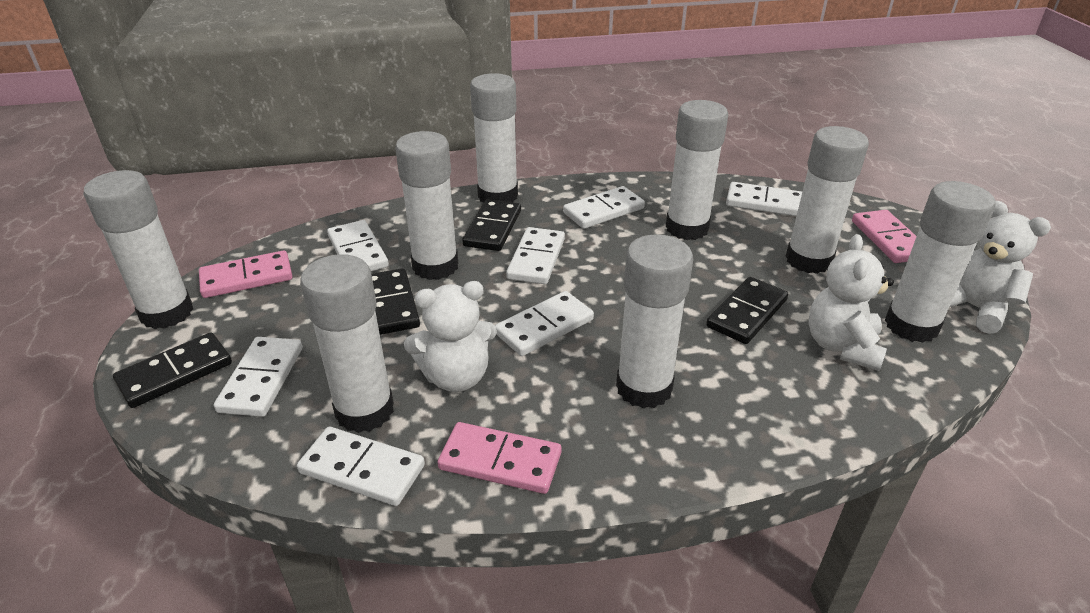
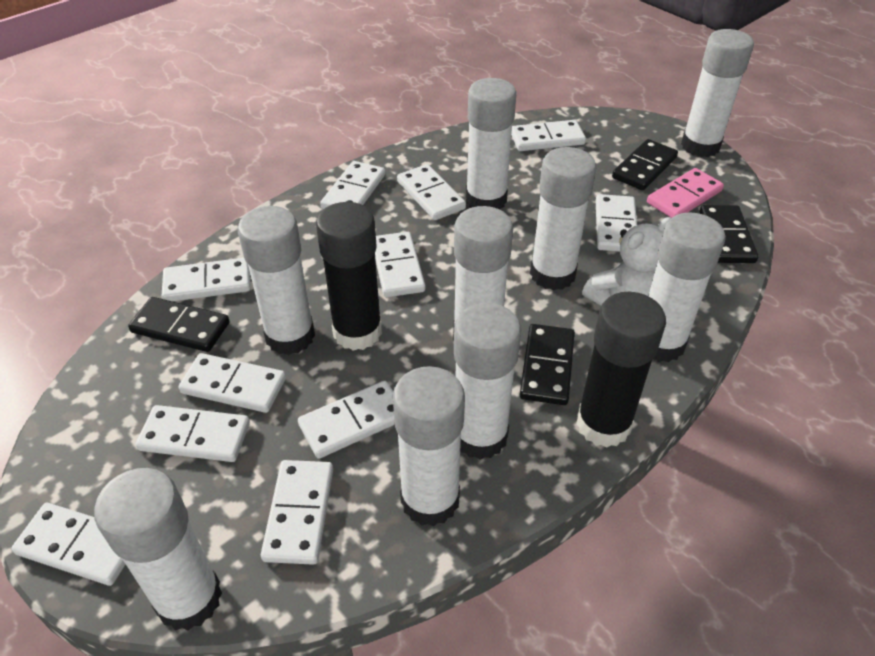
black glue stick: 0 -> 2
pink domino: 3 -> 1
white domino: 7 -> 11
white glue stick: 8 -> 9
white teddy bear: 3 -> 1

